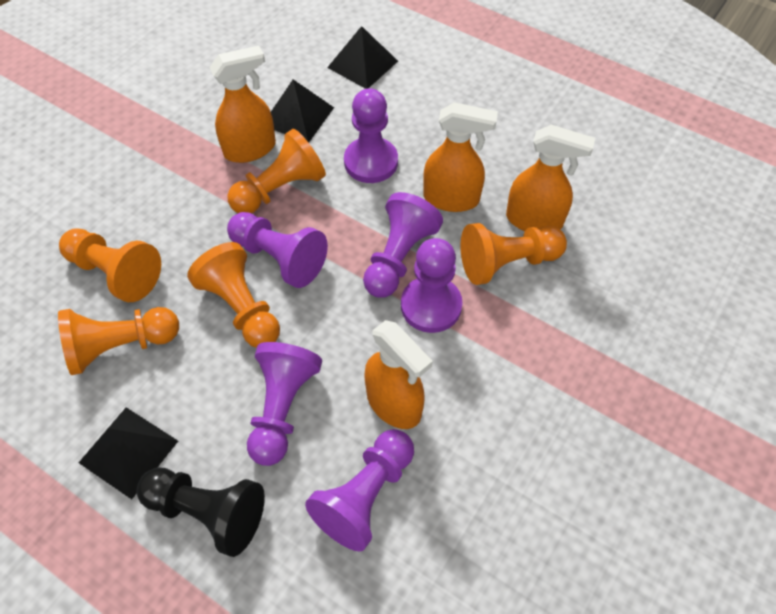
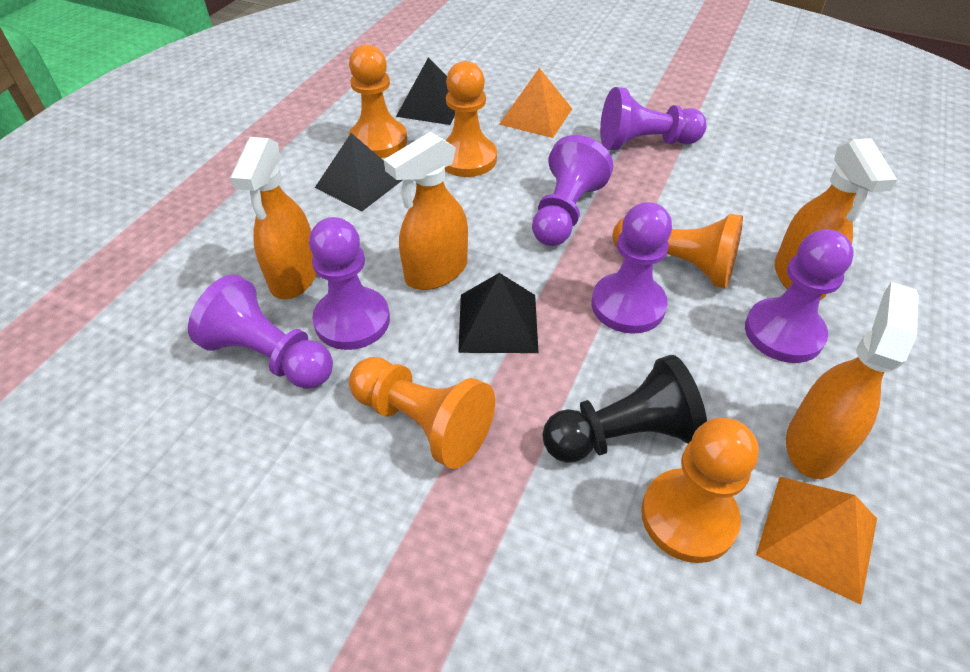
orange pyramid: 0 -> 2

